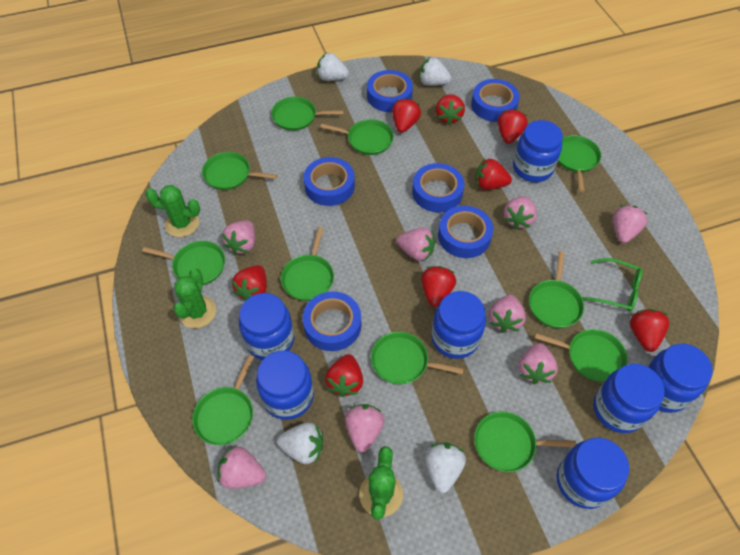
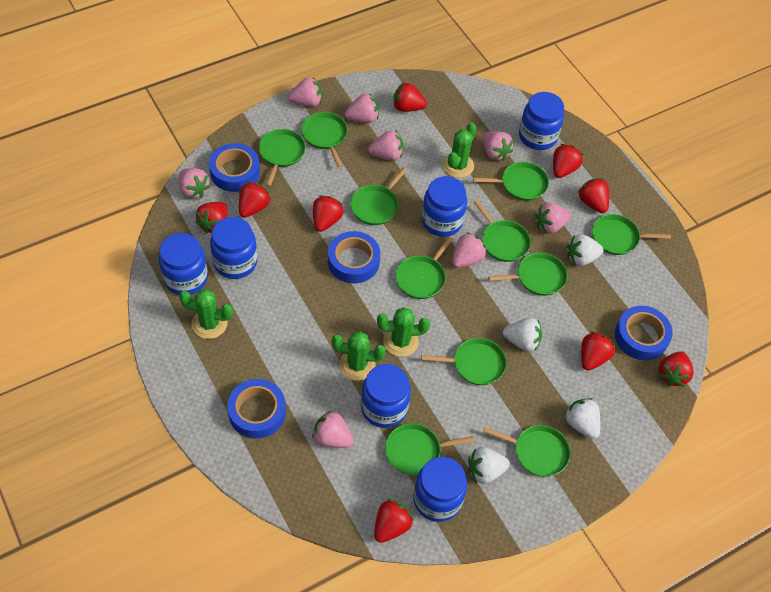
blue jar: 7 -> 6
blue tape: 6 -> 4
green cactus: 3 -> 4
green glasses: 1 -> 0
red strawberry: 8 -> 9

